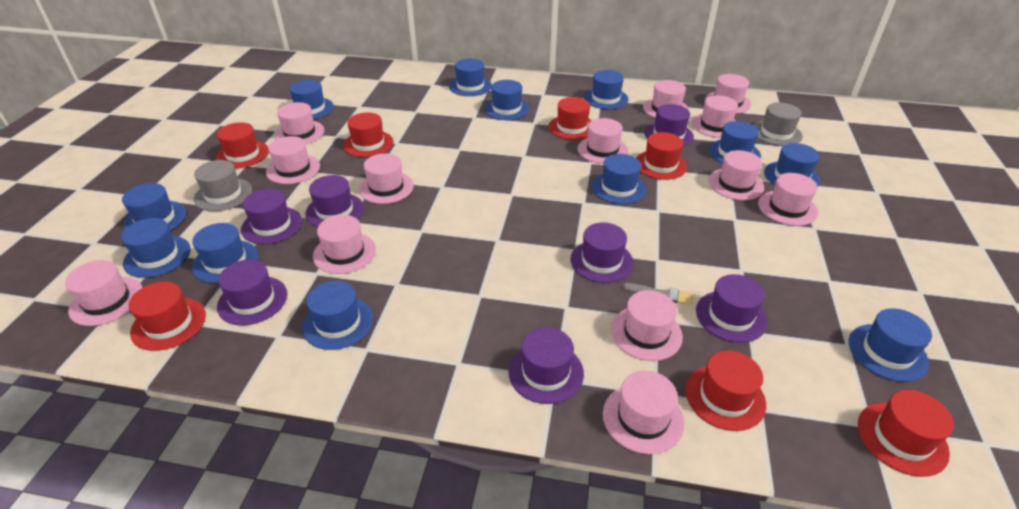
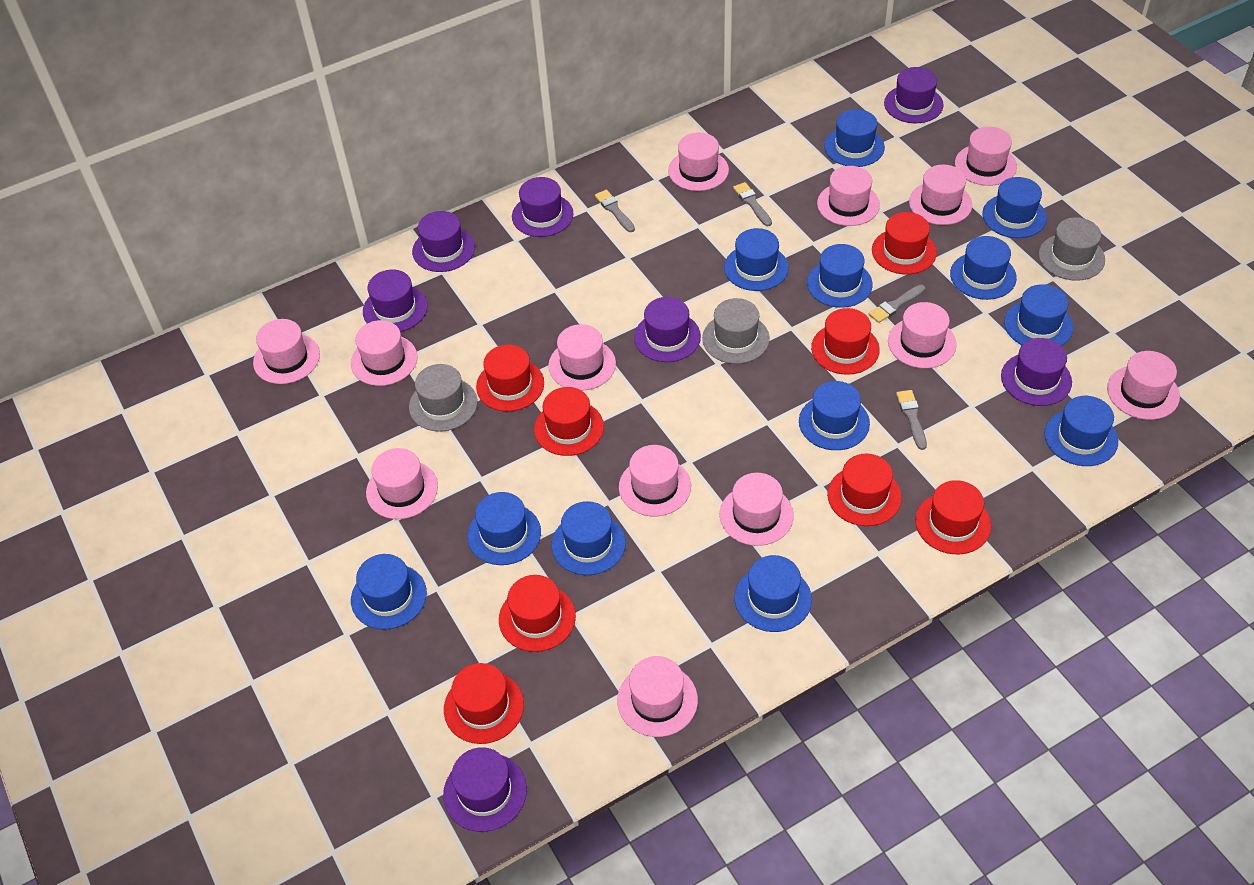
grey brush: 1 -> 4
grey hat: 2 -> 3
red hat: 7 -> 8

